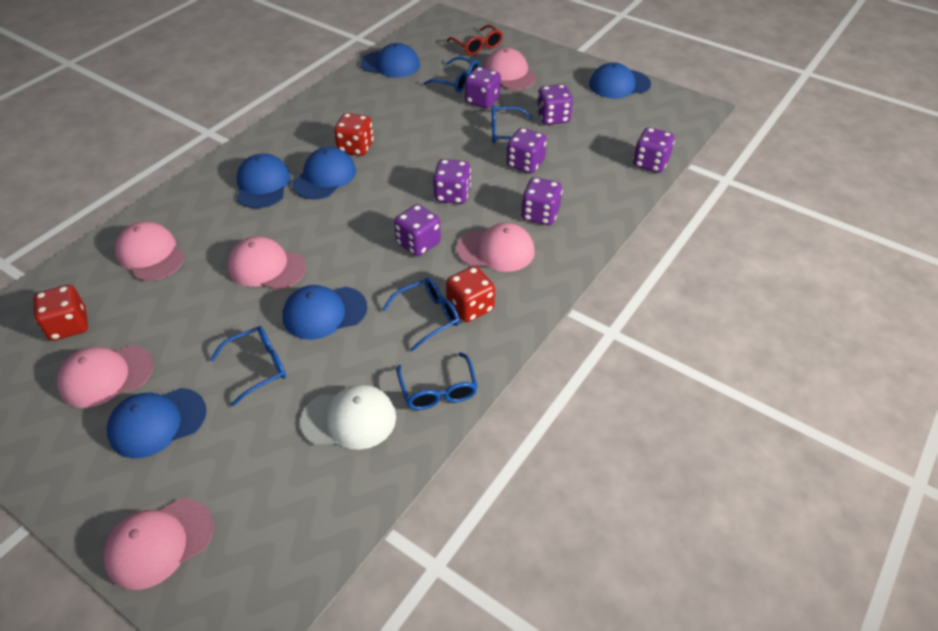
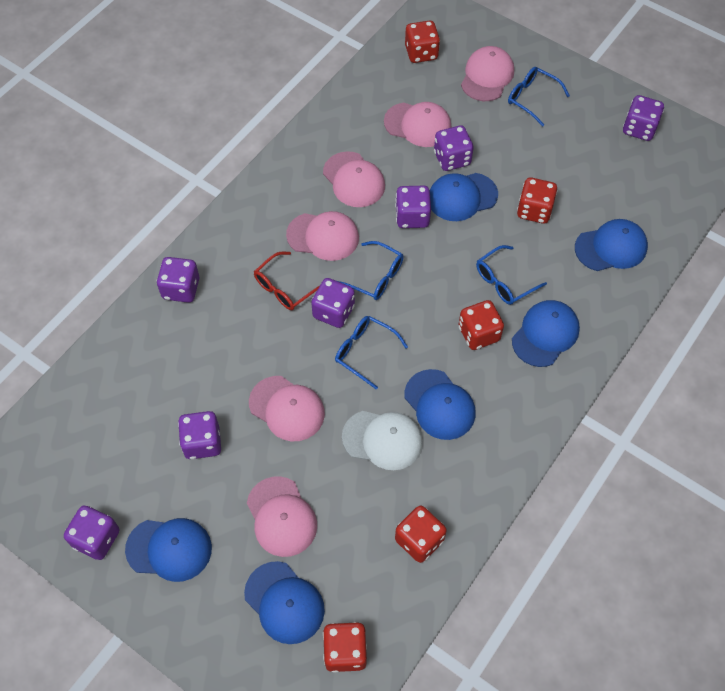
blue glasses: 5 -> 4
red dice: 3 -> 5

